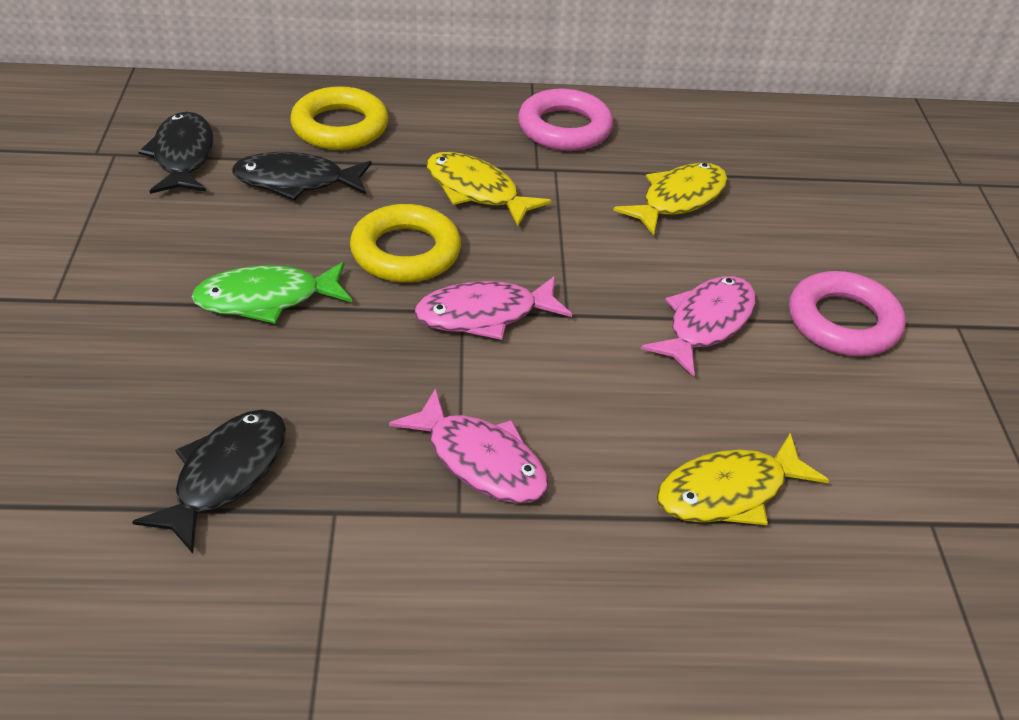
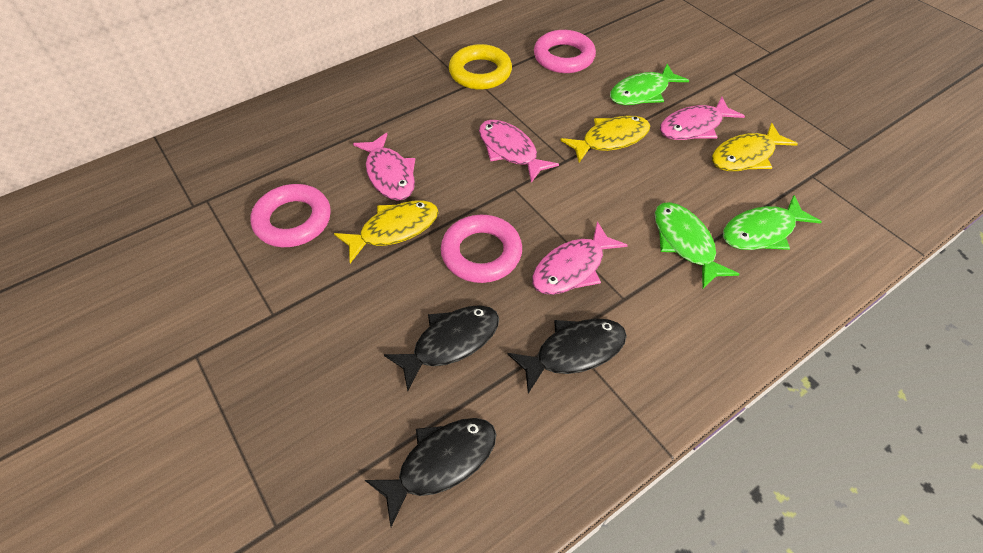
green fish: 1 -> 3
pink fish: 3 -> 4
pink ring: 2 -> 3
yellow ring: 2 -> 1

